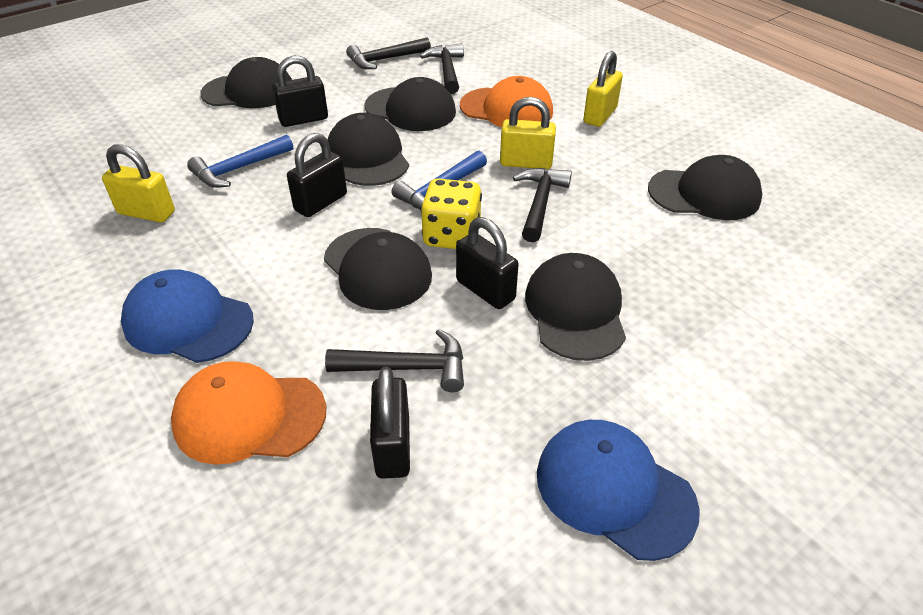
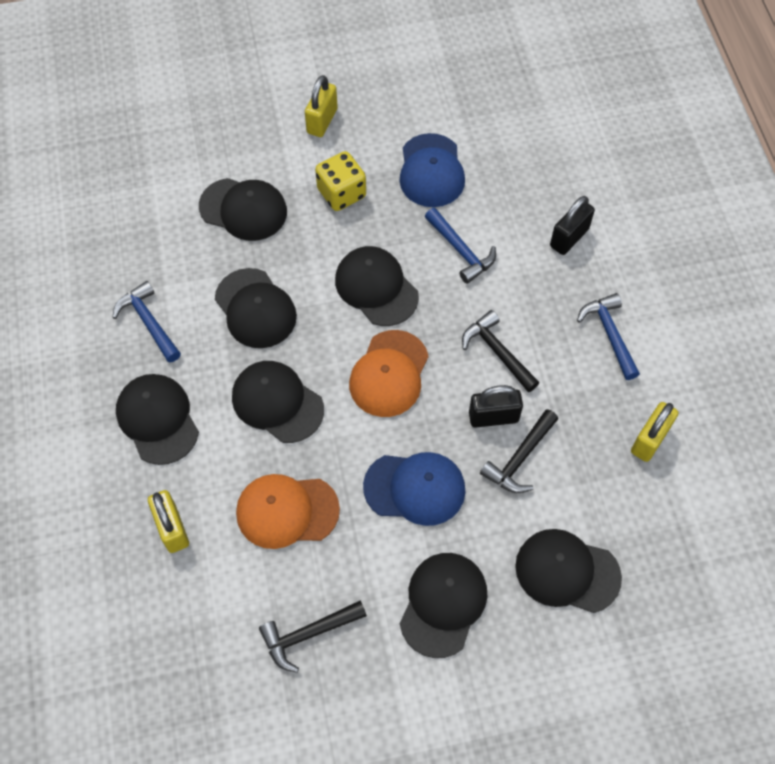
black cap: 6 -> 7
black hammer: 4 -> 3
black padlock: 4 -> 2
blue hammer: 2 -> 3

